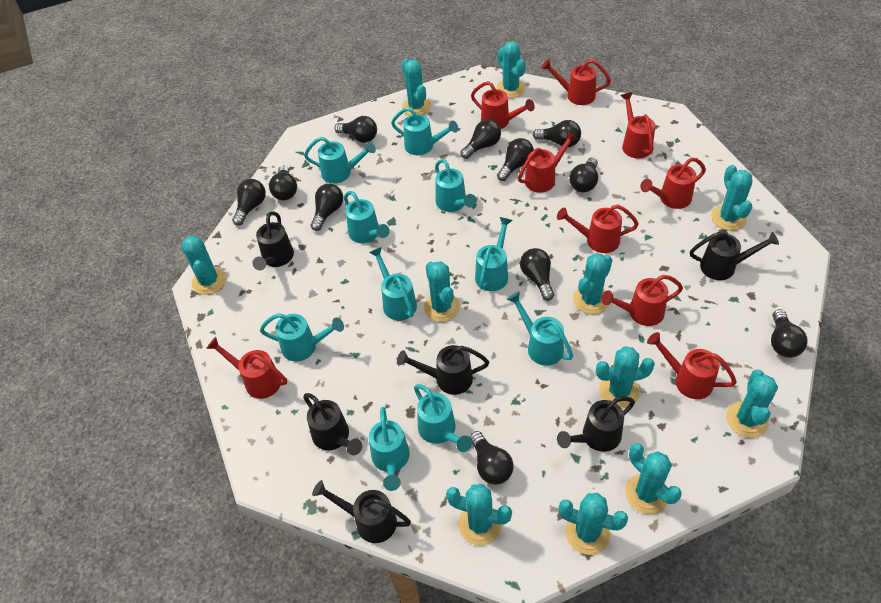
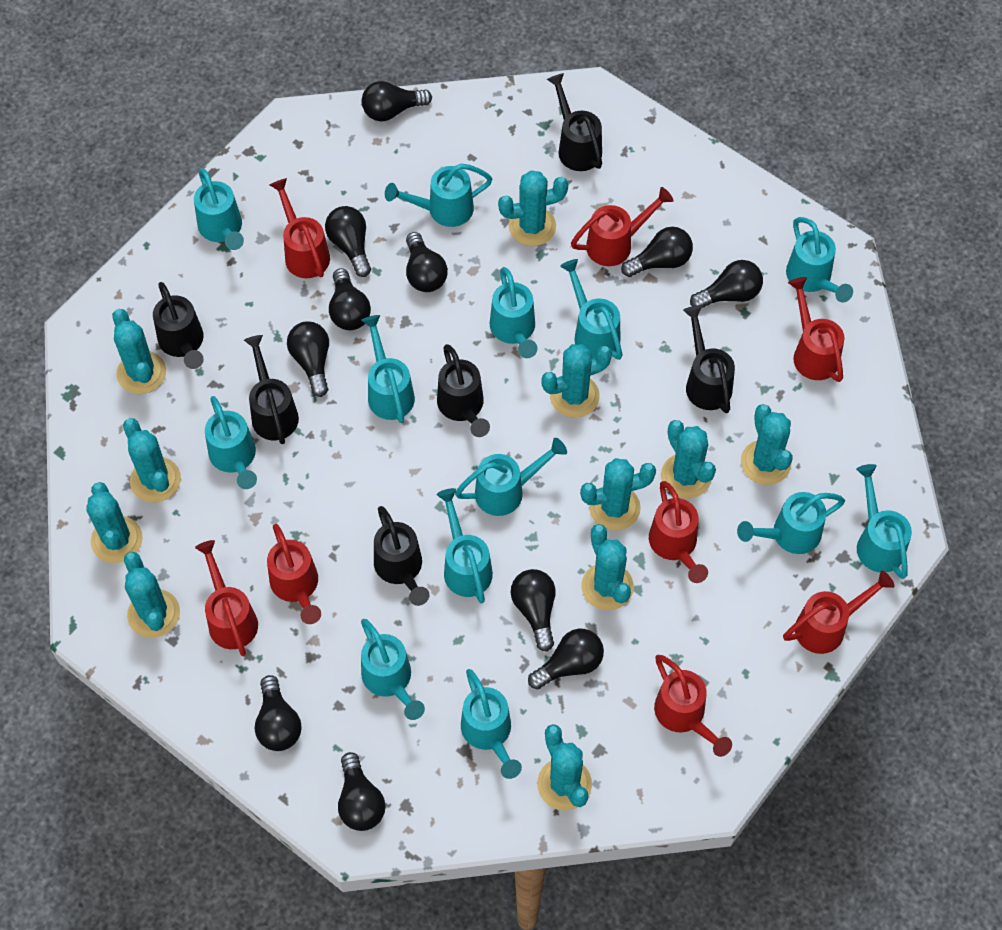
red watering can: 9 -> 8
turquoise watering can: 10 -> 13

